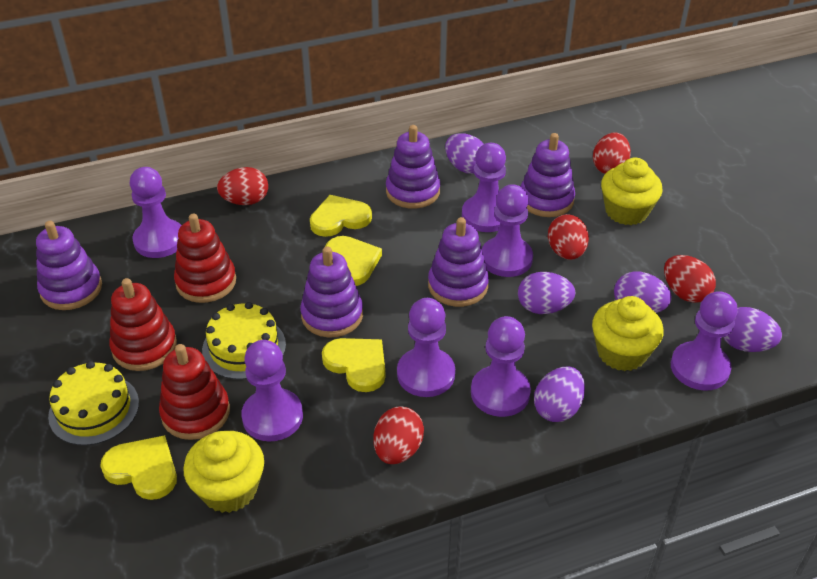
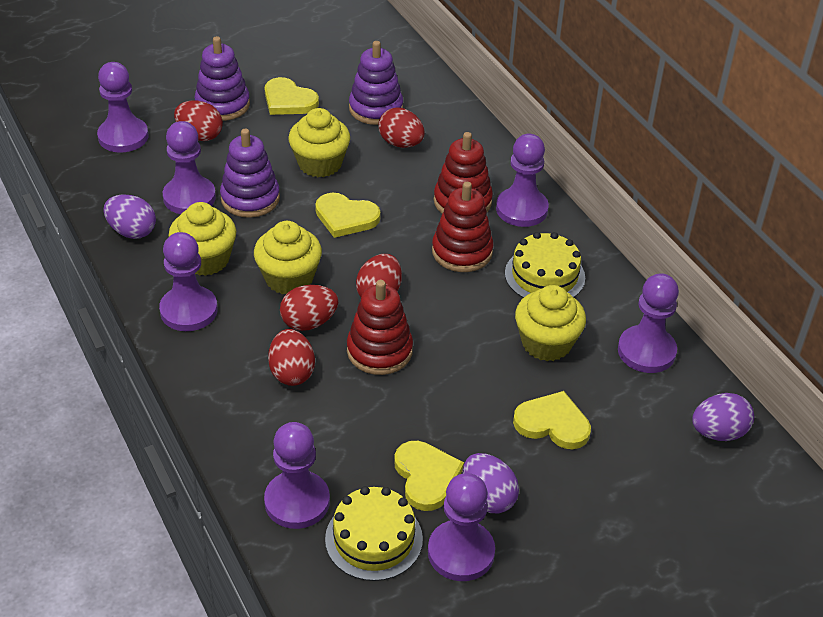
purple egg: 5 -> 3
purple stacking toy: 5 -> 3
yellow cupcake: 3 -> 4

